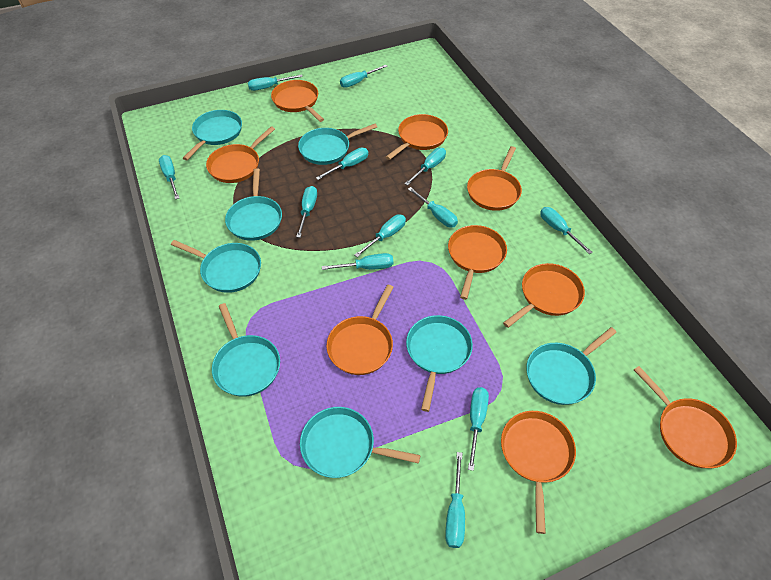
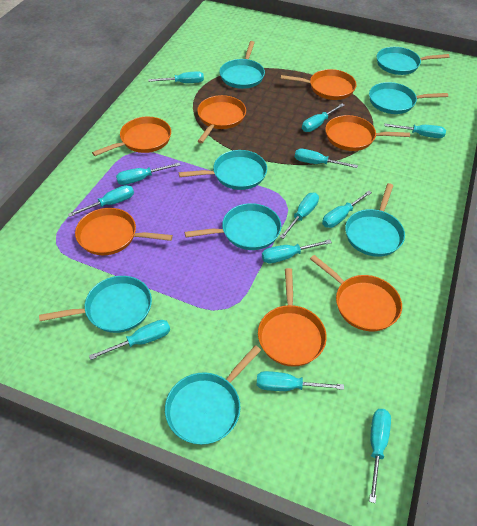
orange pan: 9 -> 7

